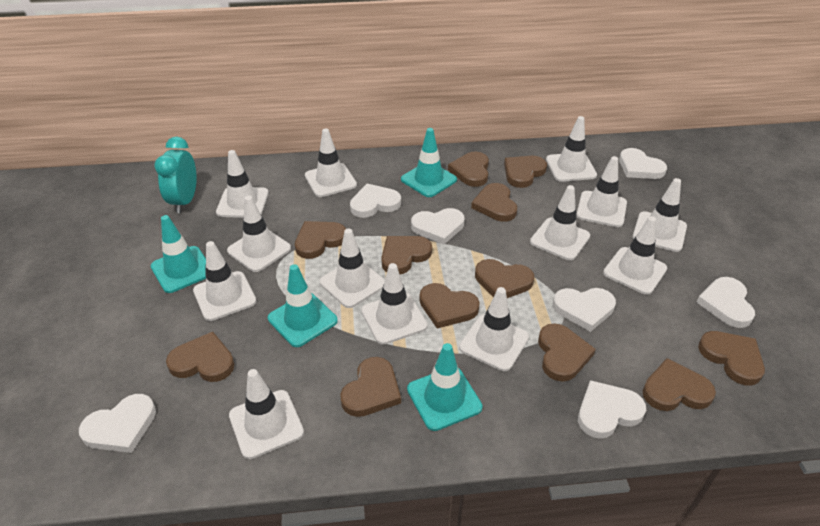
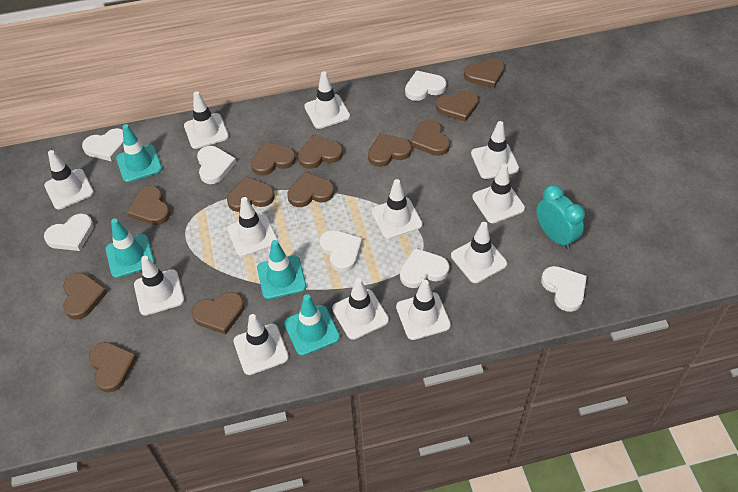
white traffic cone: 13 -> 12

